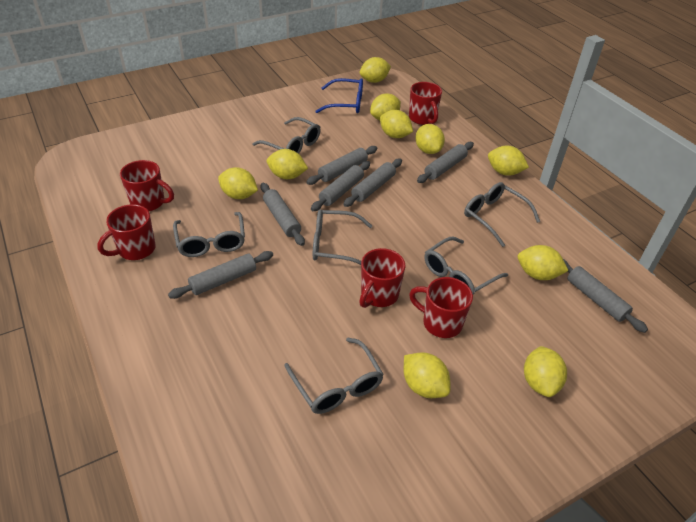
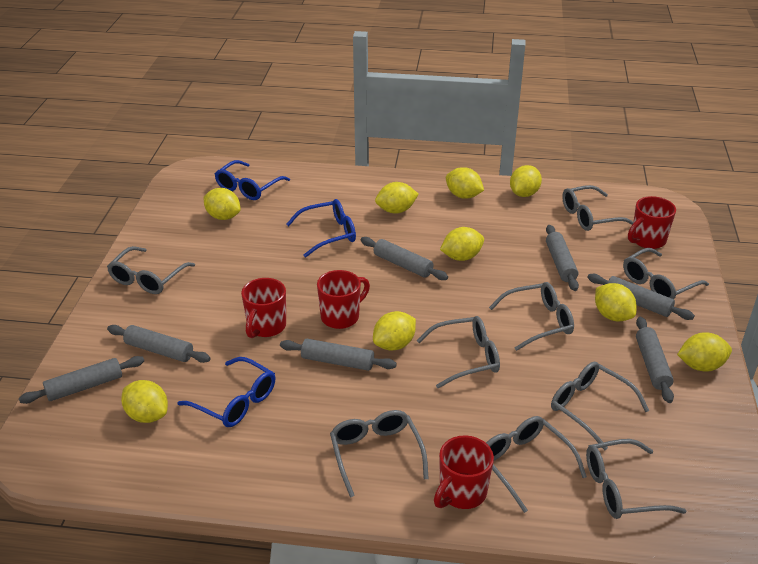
blue glasses: 1 -> 3
grey glasses: 6 -> 9
red mug: 5 -> 4
yellow lemon: 10 -> 9

